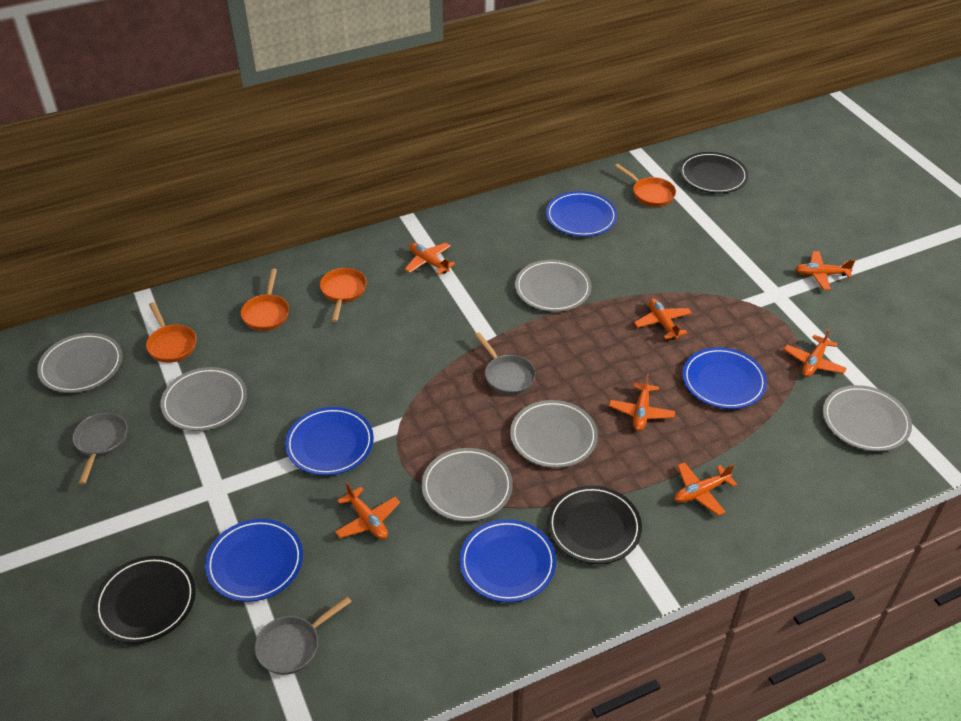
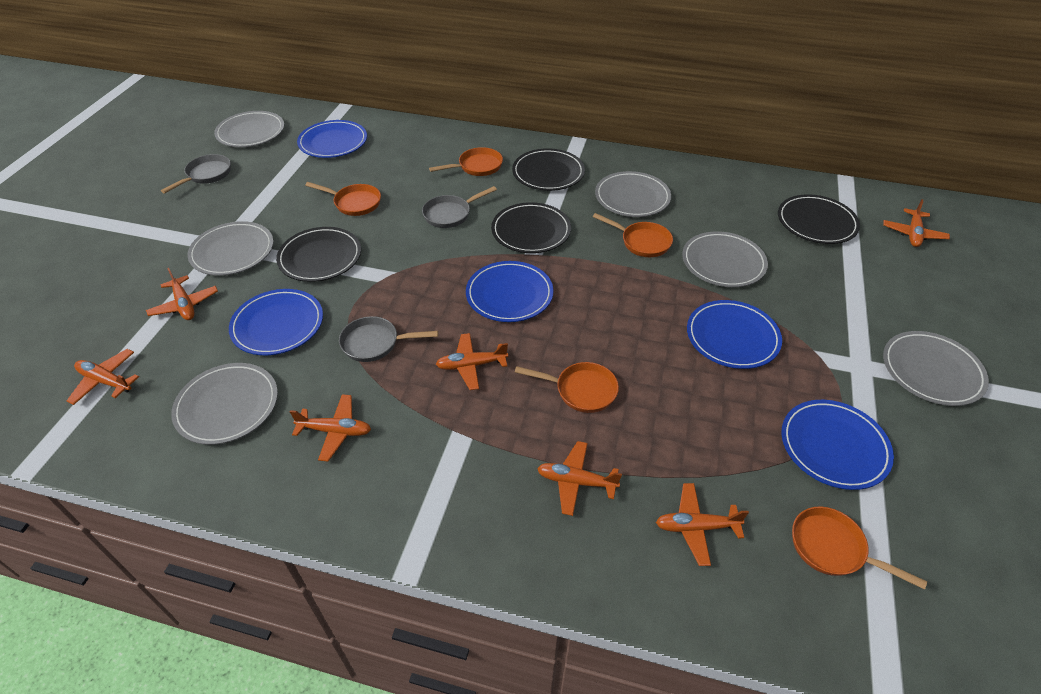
black plate: 3 -> 4
orange pan: 4 -> 5

